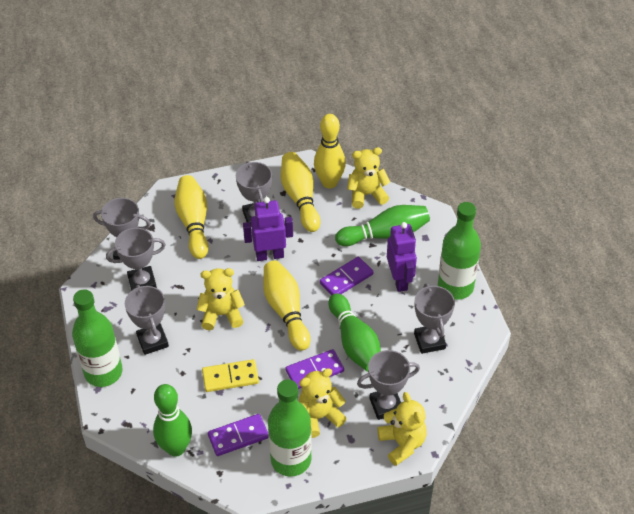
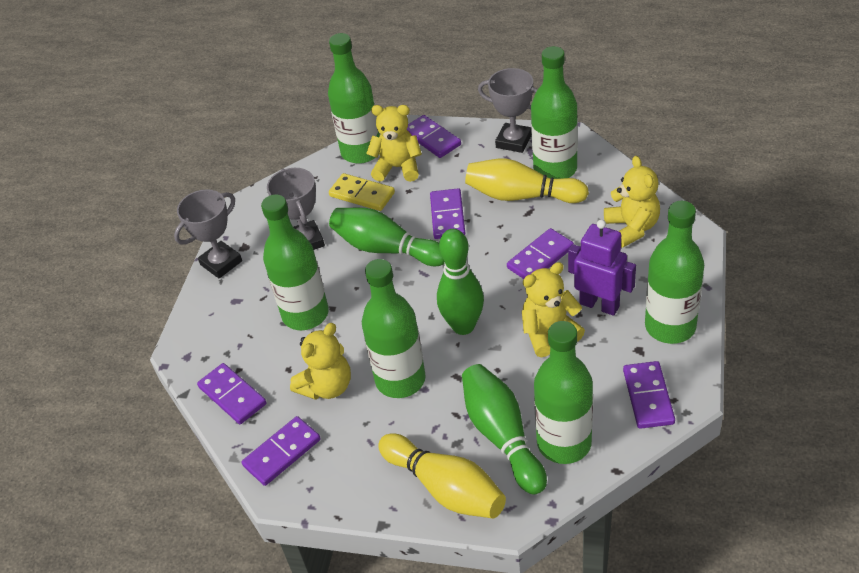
green bottle: 3 -> 6
grey trophy: 6 -> 3
purple domino: 3 -> 6
purple robot: 2 -> 1
yellow bowling pin: 4 -> 2

